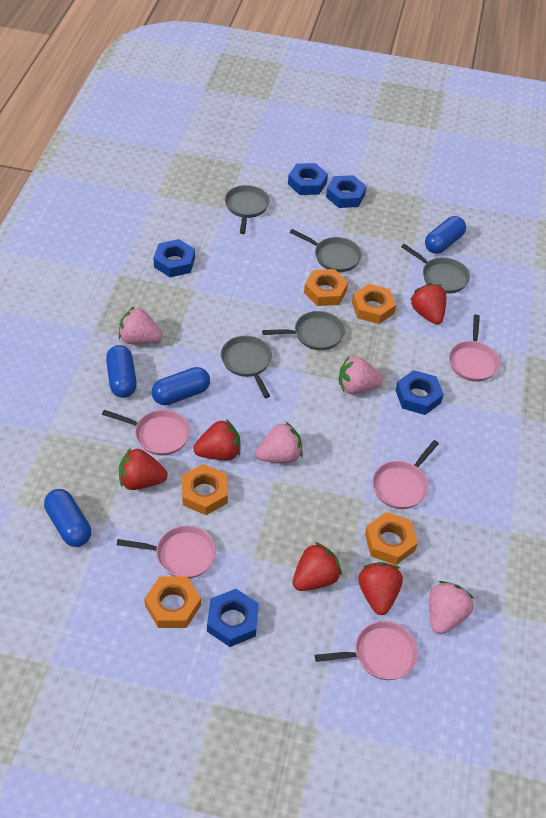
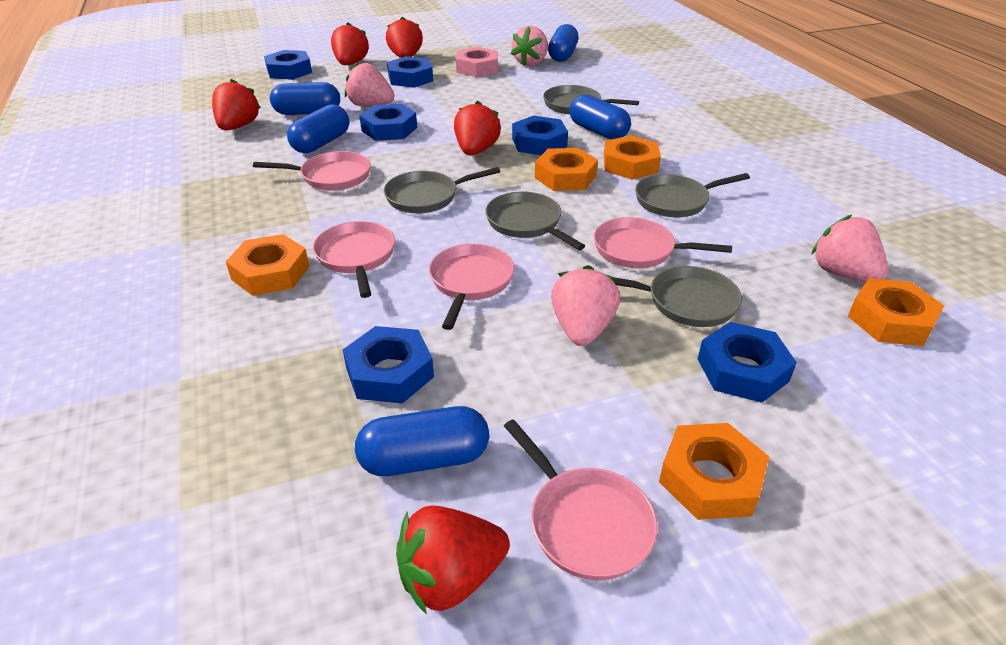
blue capsule: 4 -> 5
blue nut: 5 -> 6
pink nut: 0 -> 1

